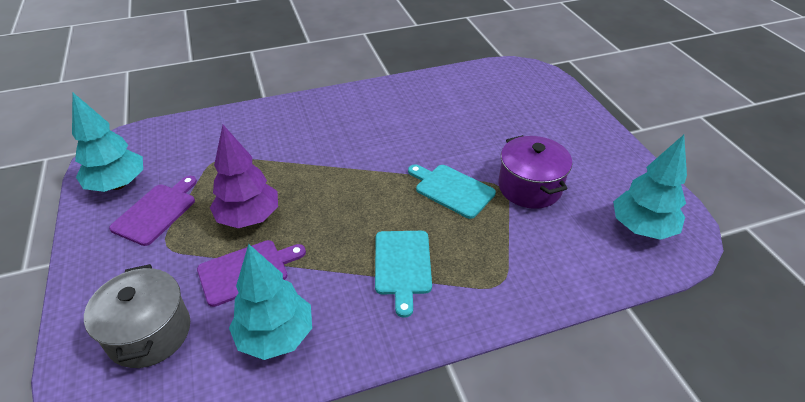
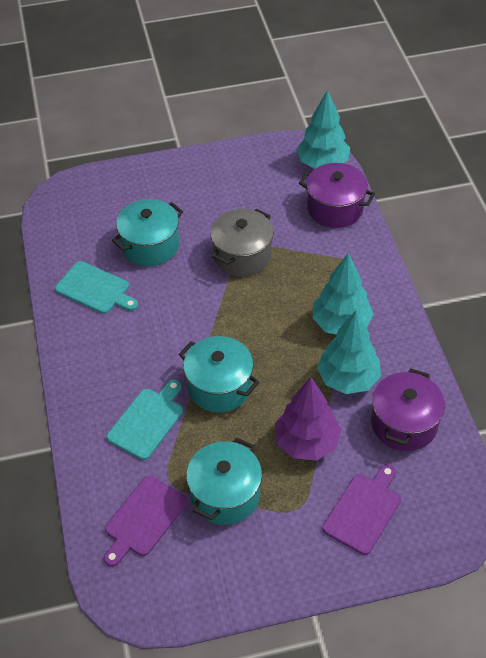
purple pot: 1 -> 2
turquoise pot: 0 -> 3

